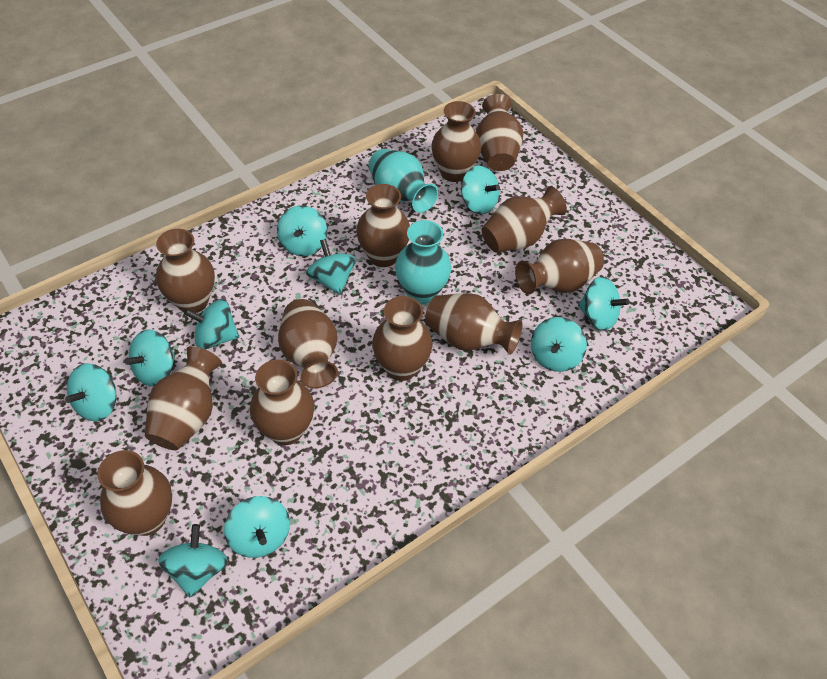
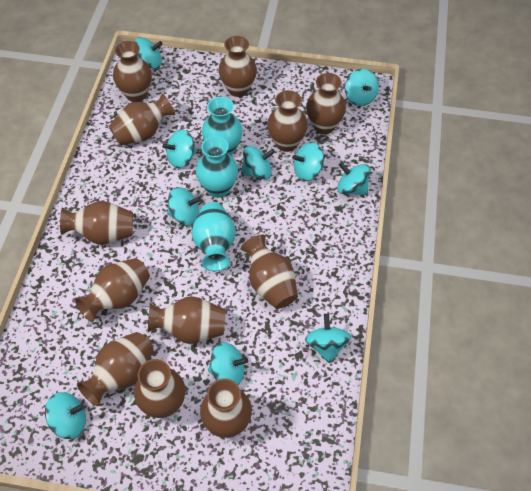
turquoise vase: 2 -> 3

